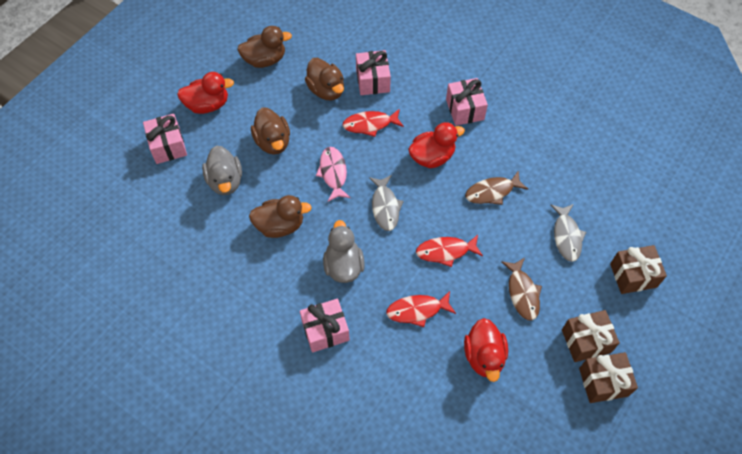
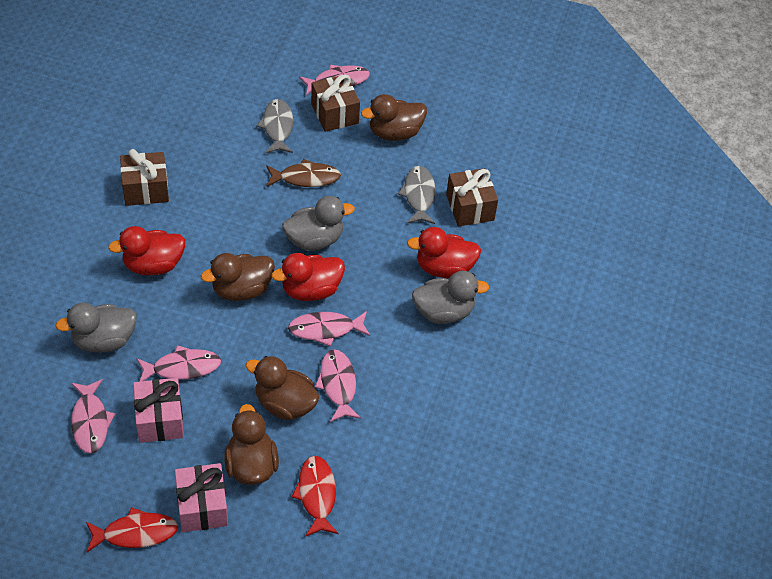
brown fish: 2 -> 1
grey duck: 2 -> 3
pink fish: 1 -> 5
pink gift: 4 -> 2
red fish: 3 -> 2

